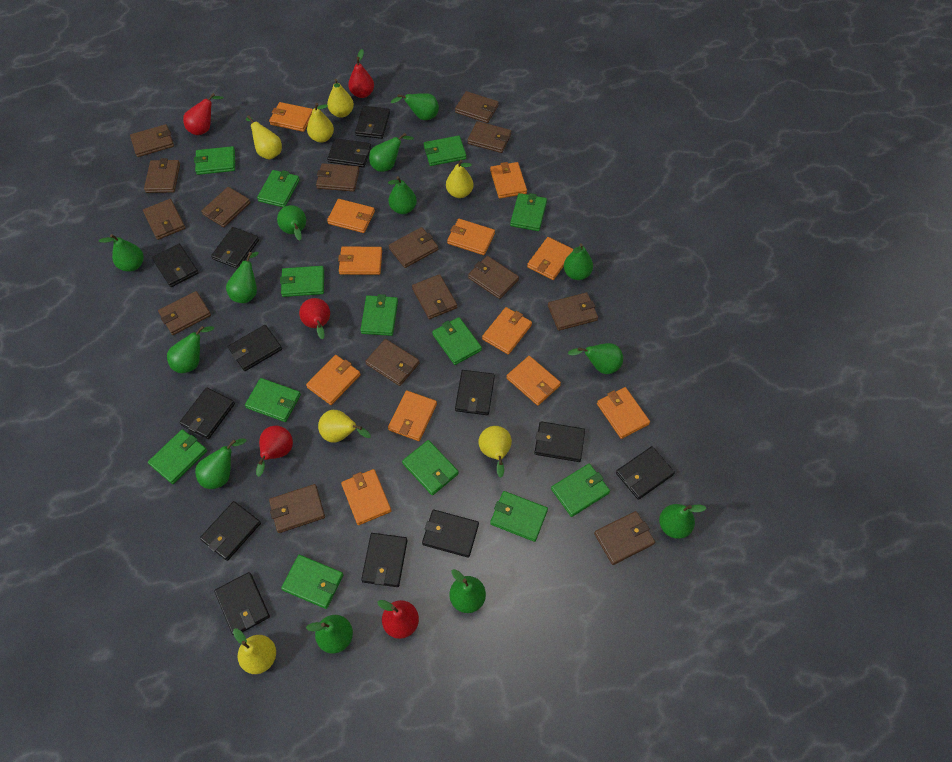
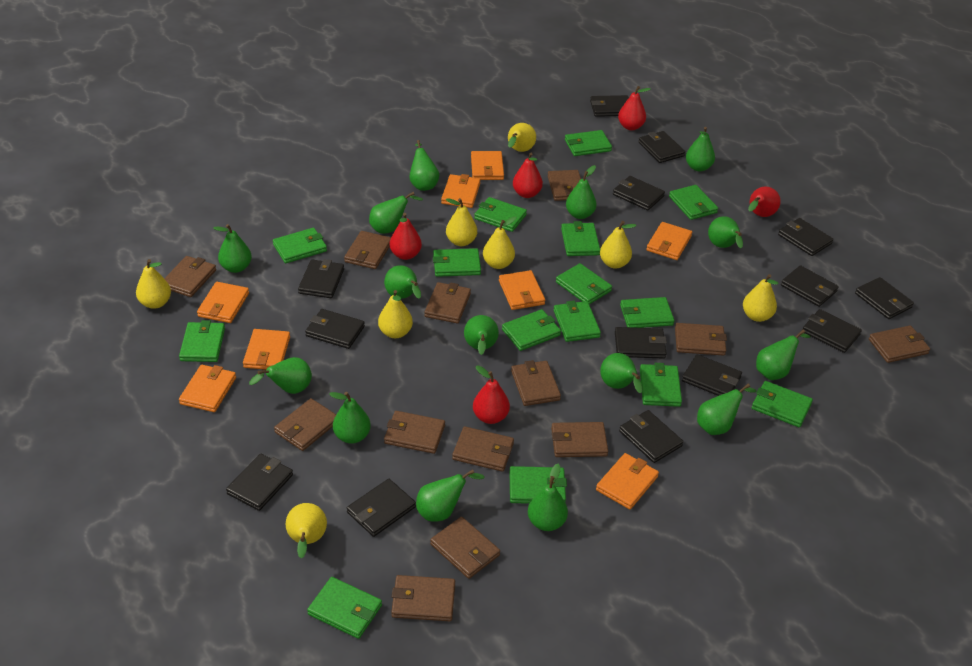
black wallet: 13 -> 14
brown wallet: 15 -> 13
green pear: 13 -> 15
green wallet: 13 -> 15
orange wallet: 12 -> 8
yellow pear: 7 -> 8

